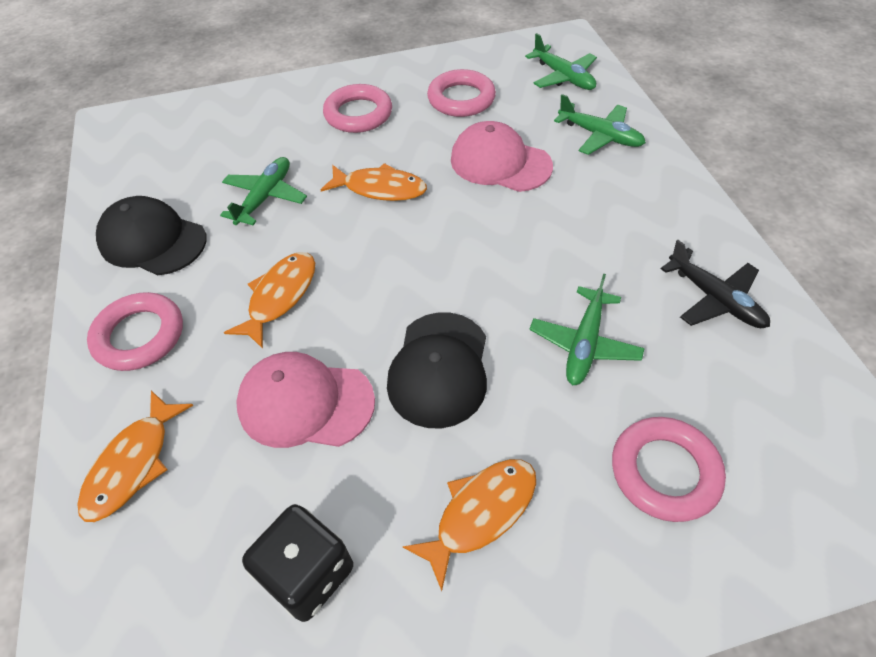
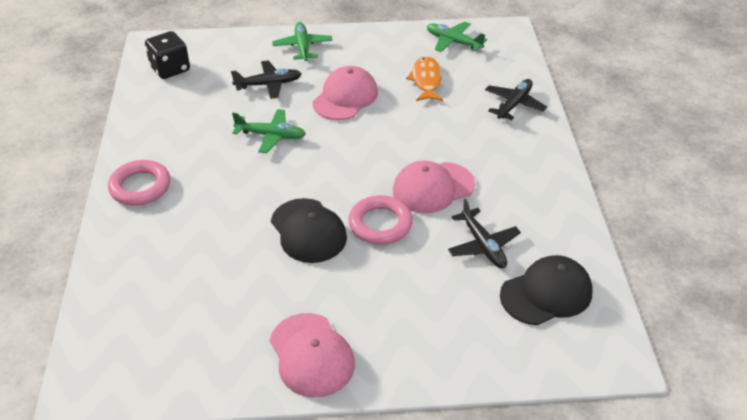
black plane: 1 -> 3
green plane: 4 -> 3
orange fish: 4 -> 1
pink cap: 2 -> 3
pink ring: 4 -> 2

